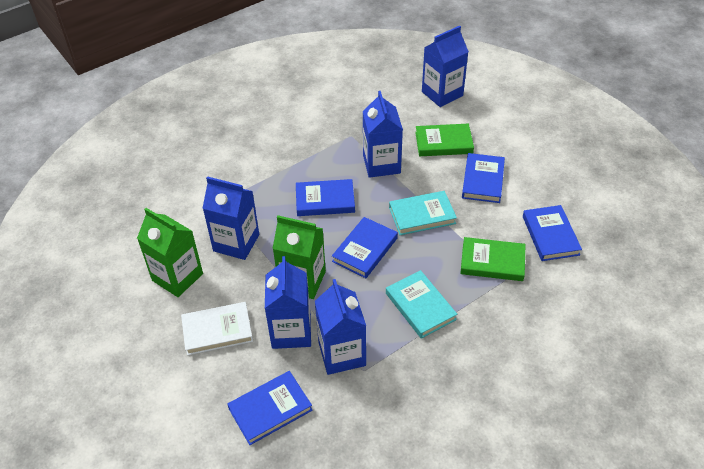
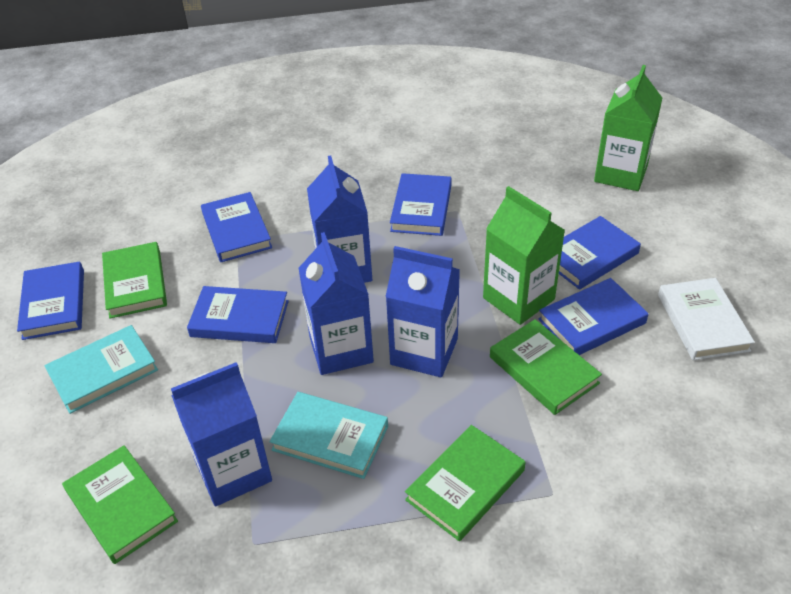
blue book: 5 -> 6
blue carton: 5 -> 4
green book: 2 -> 4

